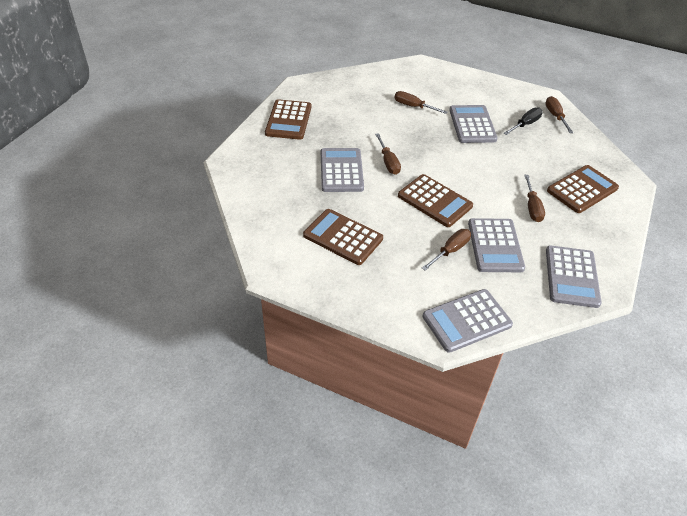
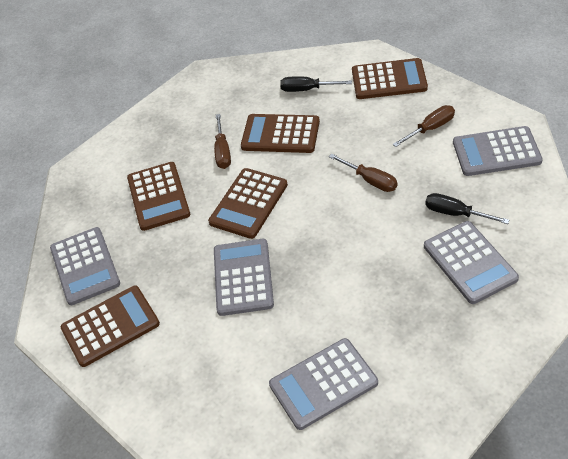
black screwdriver: 1 -> 2
brown calculator: 4 -> 5
brown screwdriver: 5 -> 3

